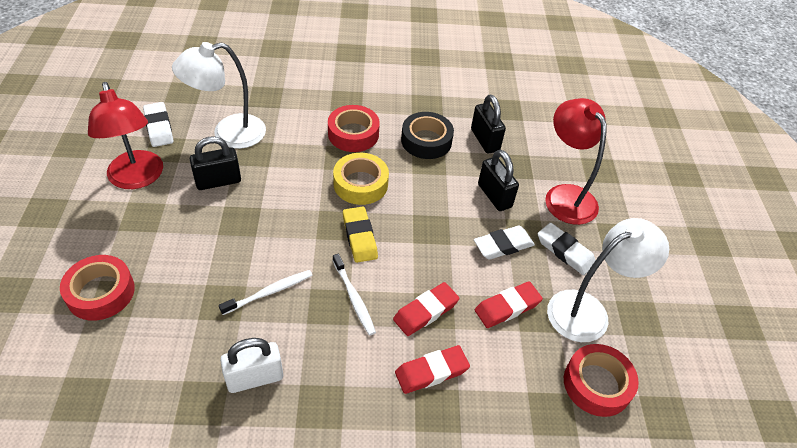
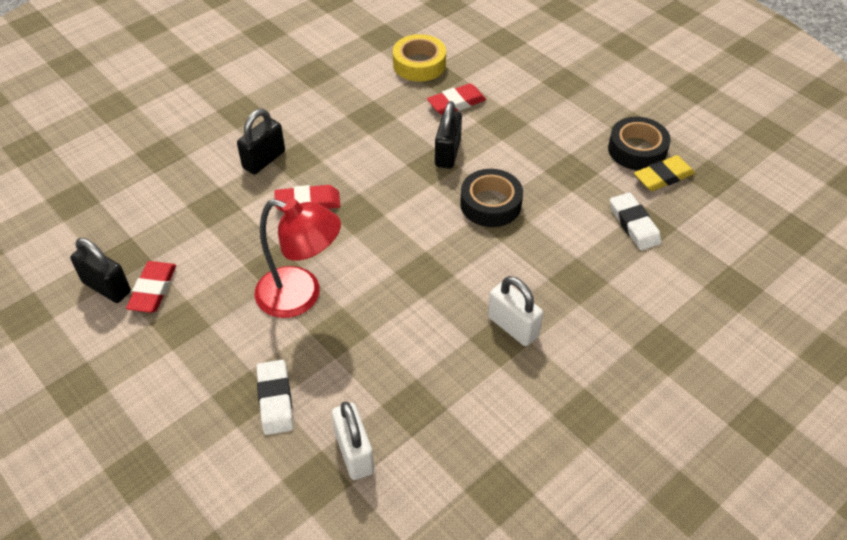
black tape: 1 -> 2
red lamp: 2 -> 1
red tape: 3 -> 0
white eraser: 3 -> 2
white lamp: 2 -> 0
white padlock: 1 -> 2
white toothbrush: 2 -> 0

